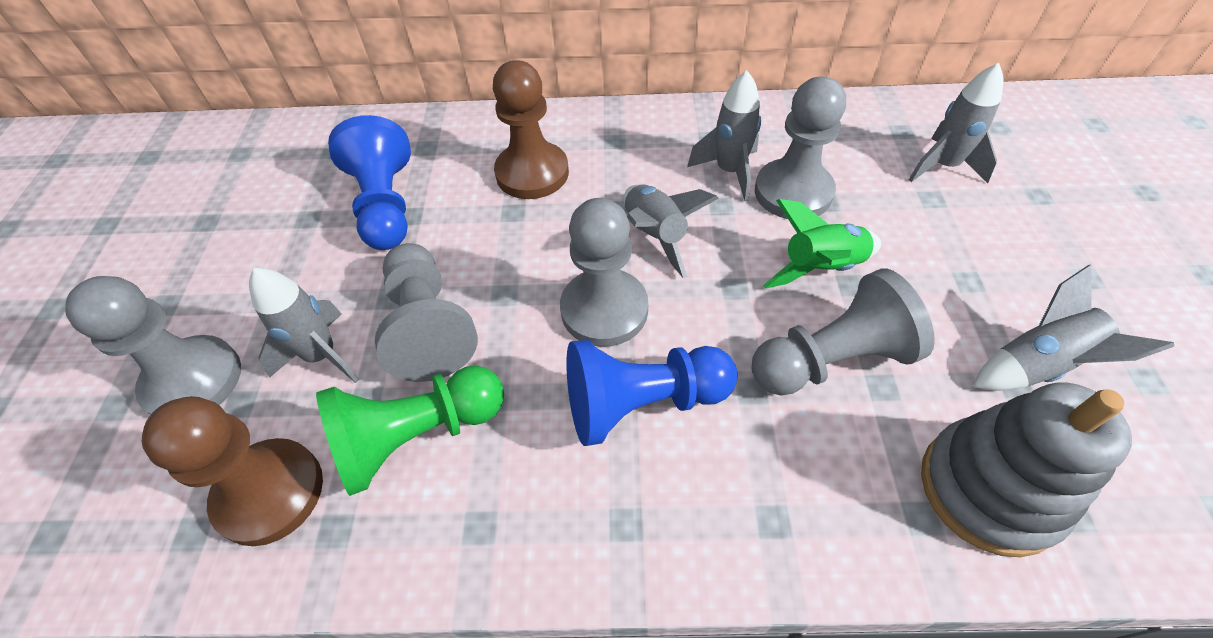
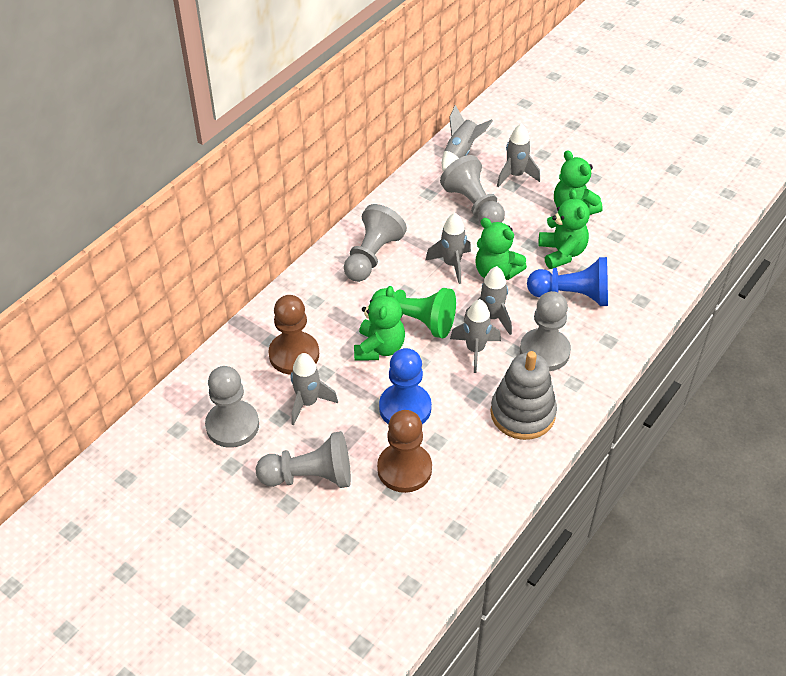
green rocket: 1 -> 0
green teddy bear: 0 -> 4
grey rocket: 5 -> 6

